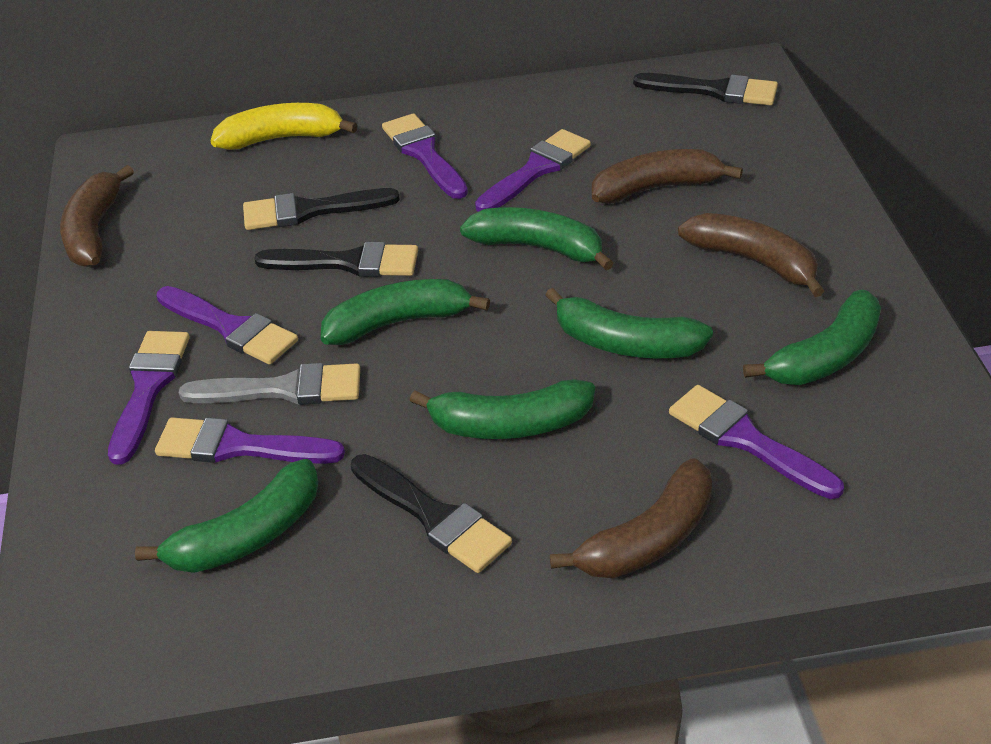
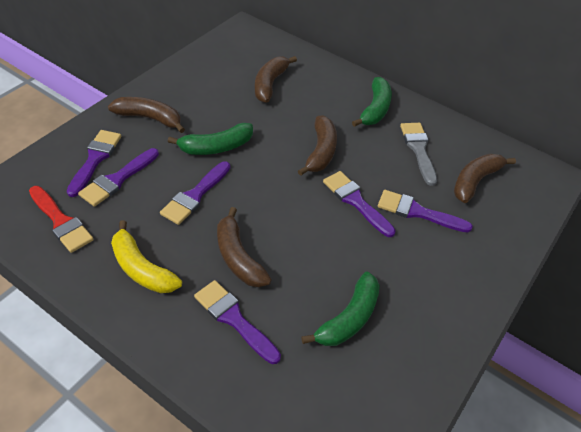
black brush: 4 -> 0
brown banana: 4 -> 5
green banana: 6 -> 3
red brush: 0 -> 1

